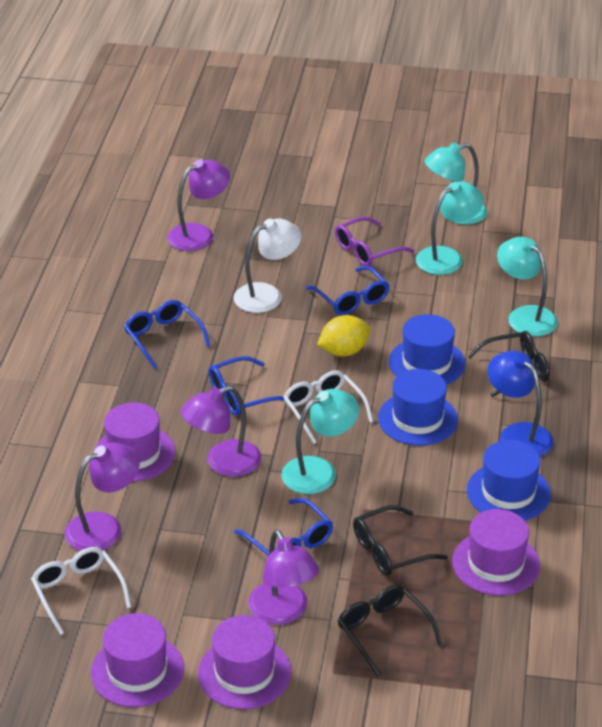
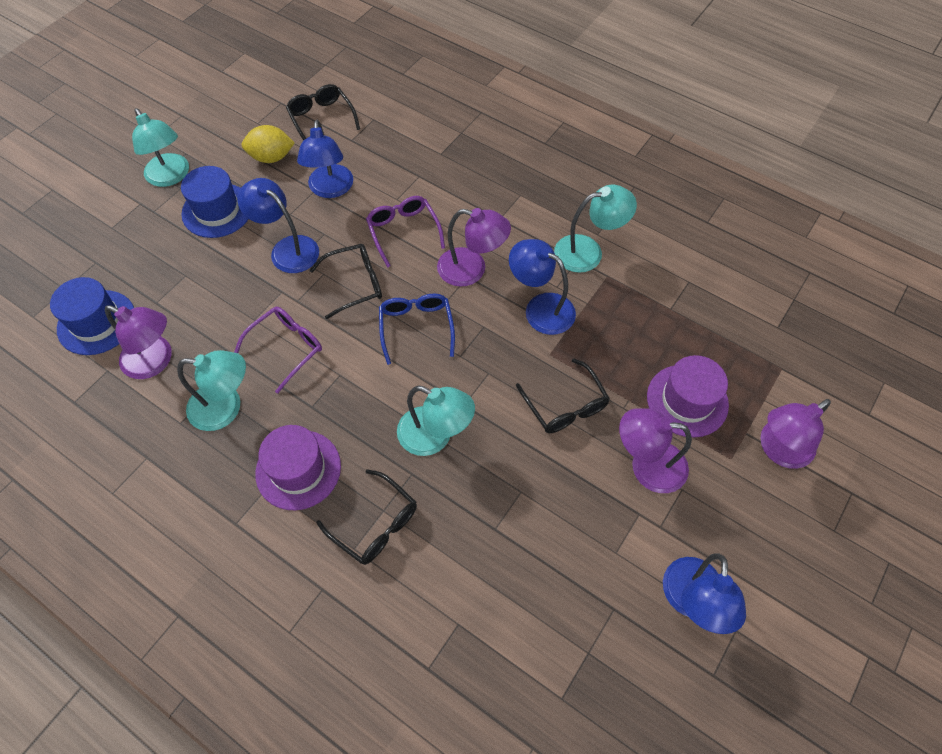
black glasses: 3 -> 4
blue glasses: 4 -> 1
blue hat: 3 -> 2
blue lamp: 1 -> 4
purple glasses: 1 -> 2
purple hat: 4 -> 2
white glasses: 2 -> 0
white lamp: 1 -> 0

